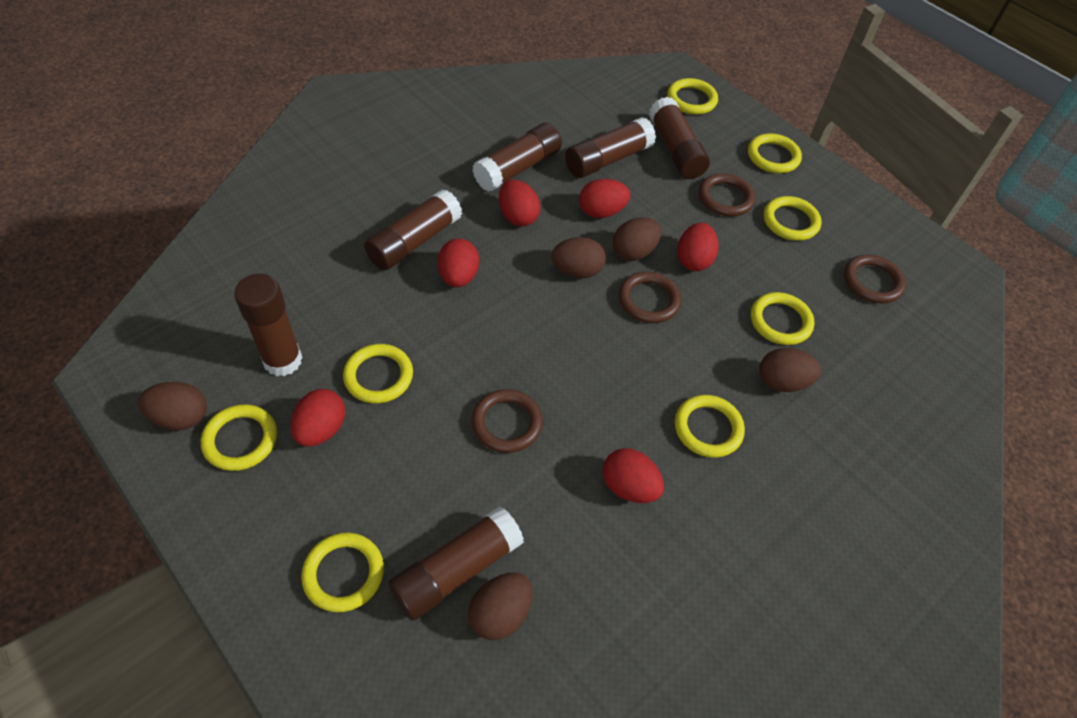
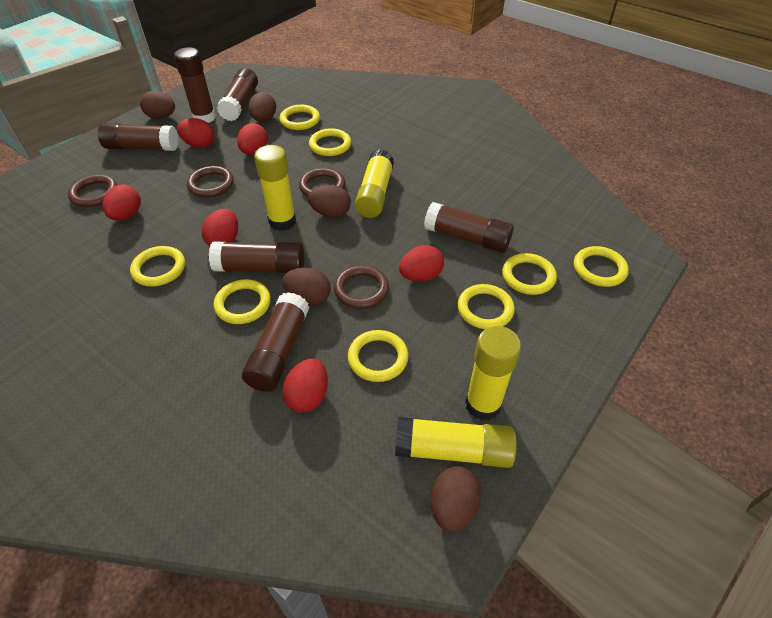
yellow glue stick: 0 -> 4

